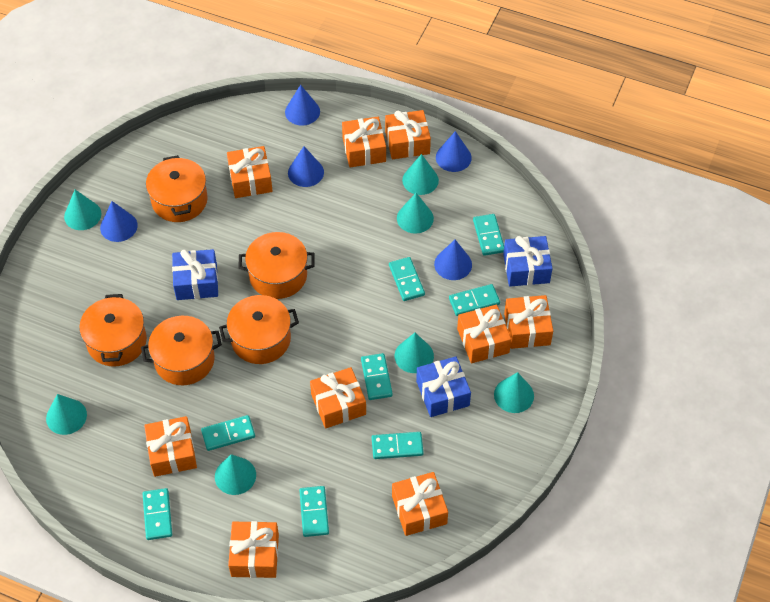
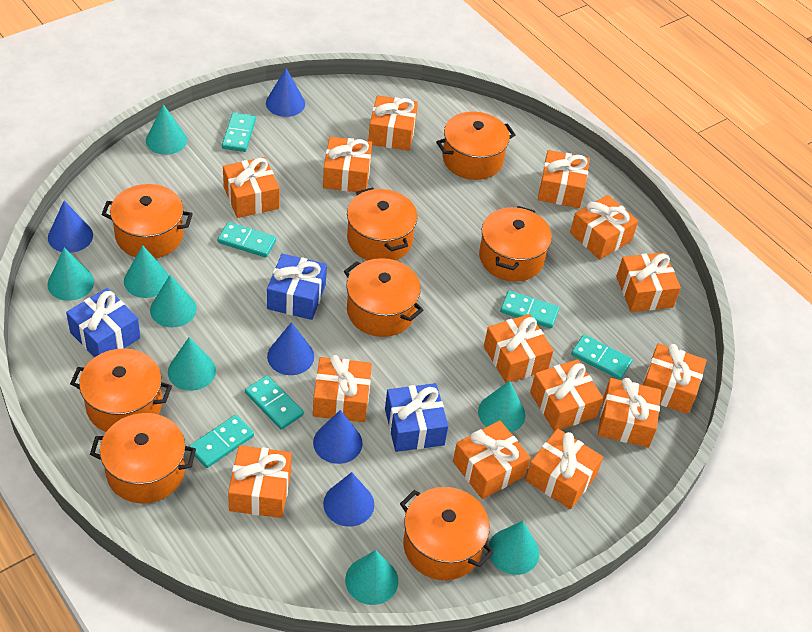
orange gift: 9 -> 14
orange pot: 5 -> 8
turquoise cone: 7 -> 8
turquoise domino: 8 -> 6

